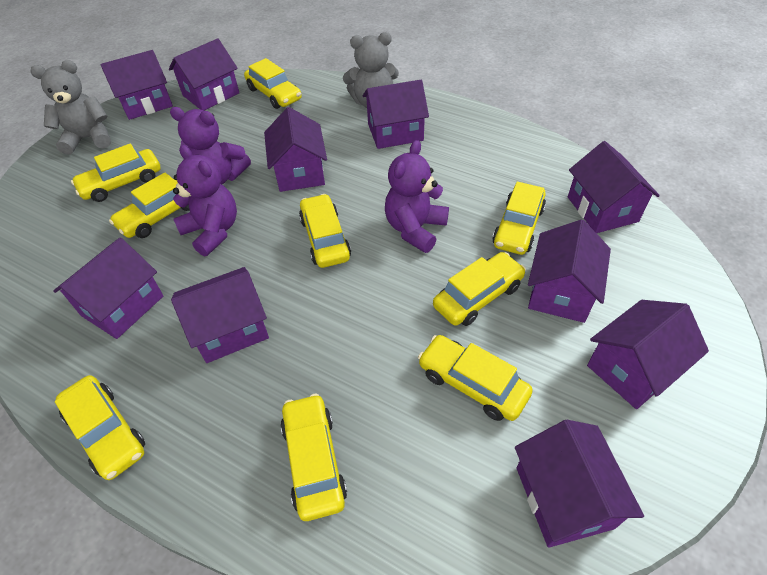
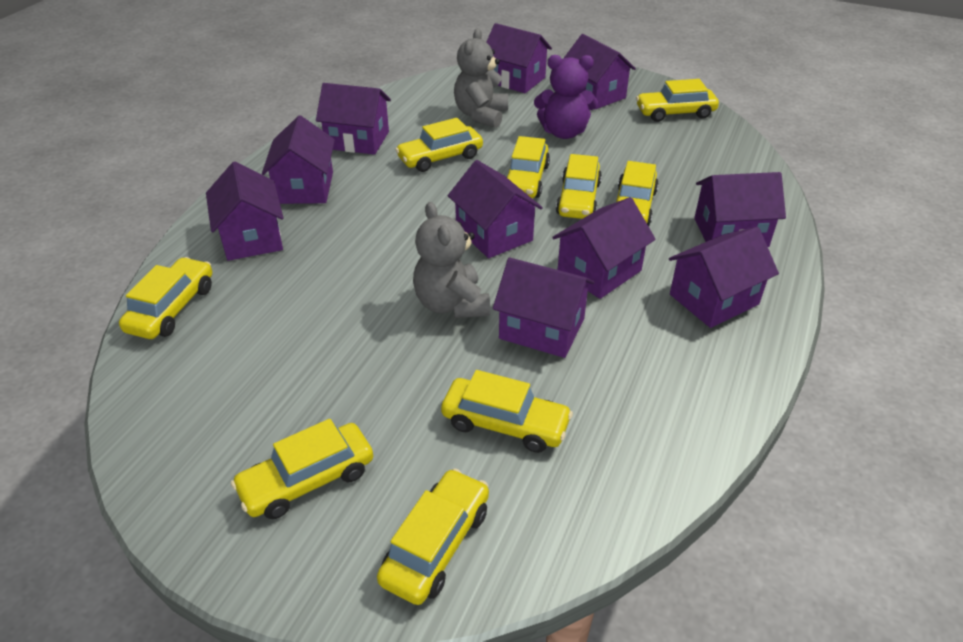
purple teddy bear: 3 -> 1

